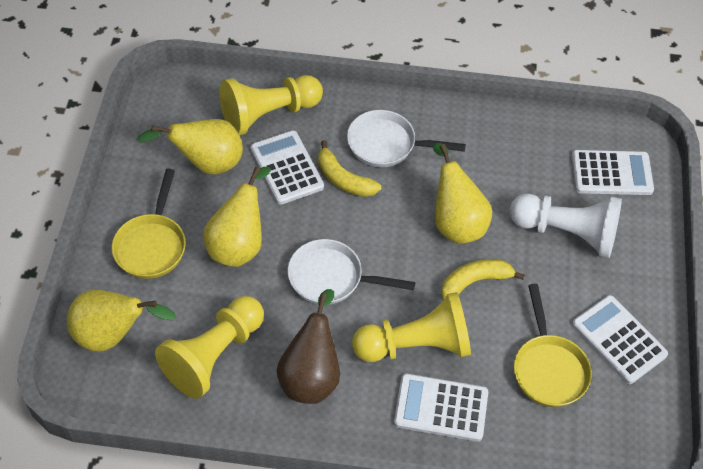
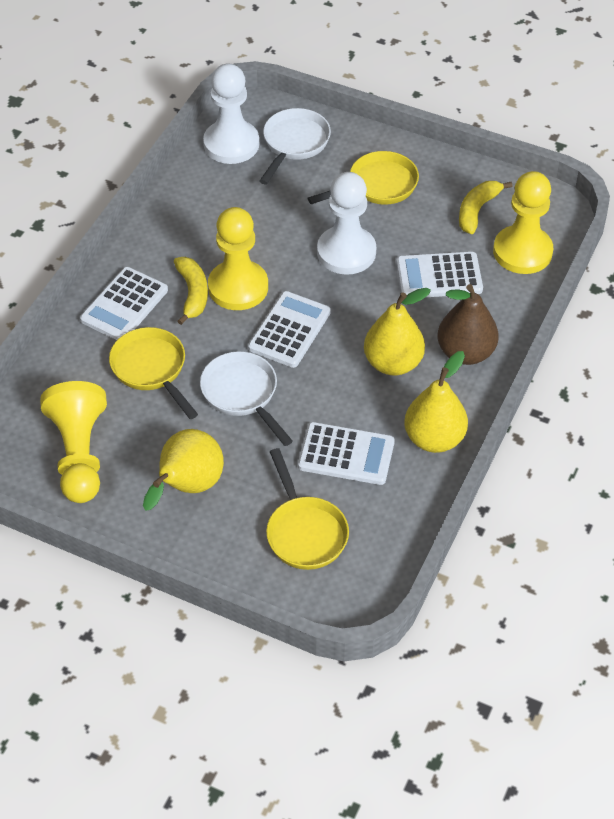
white pawn: 1 -> 2
yellow pan: 2 -> 3
yellow pear: 4 -> 3

